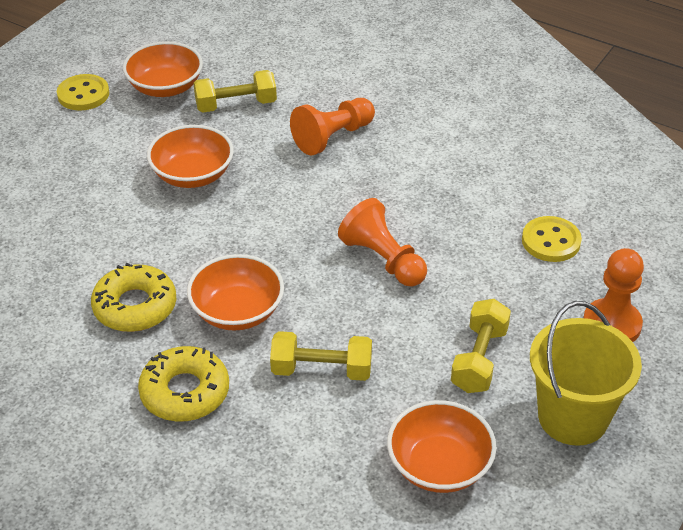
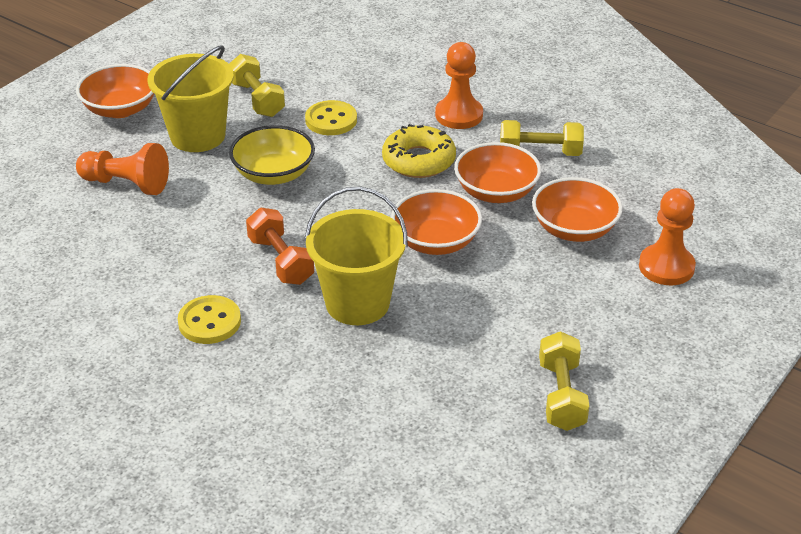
orange dumbbell: 0 -> 1
yellow bowl: 0 -> 1
yellow bucket: 1 -> 2
yellow donut: 2 -> 1

